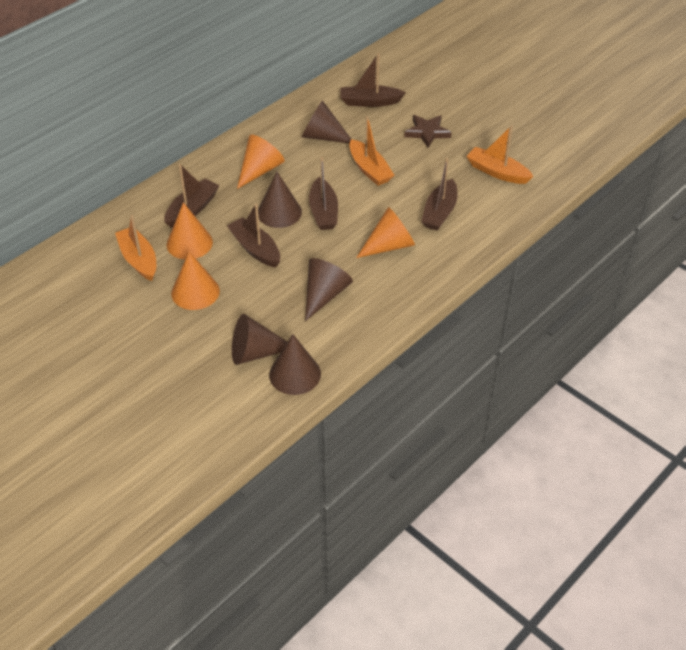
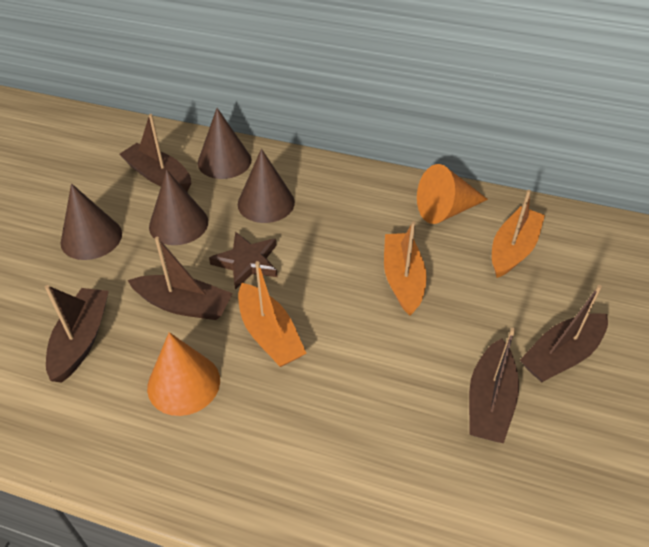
brown cone: 5 -> 4
orange cone: 4 -> 2

